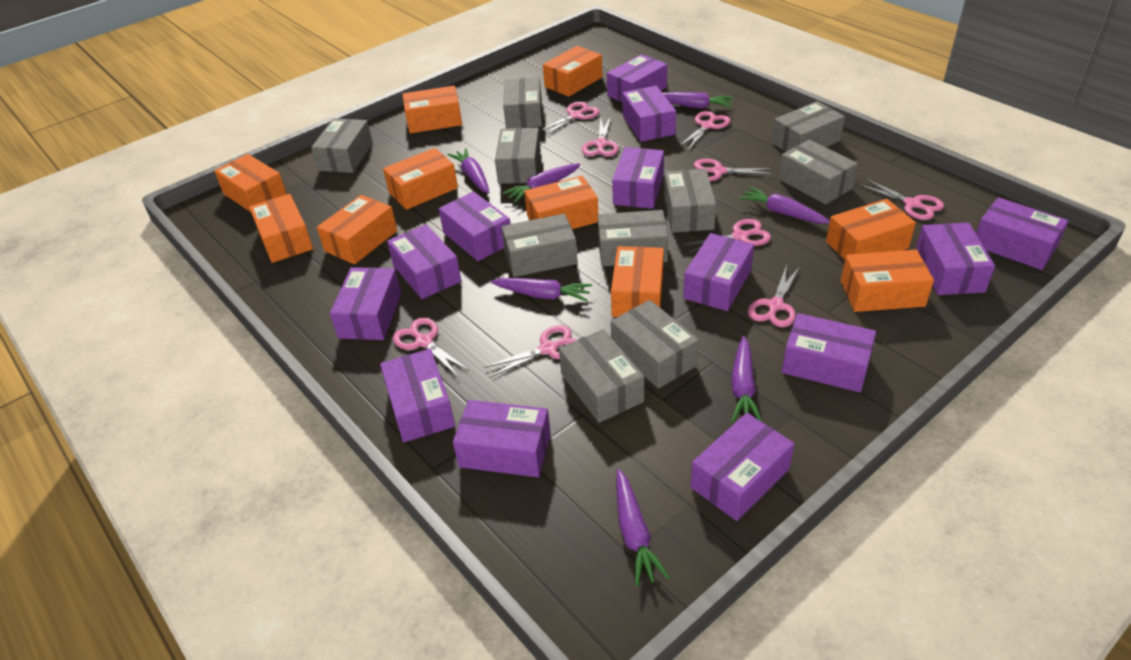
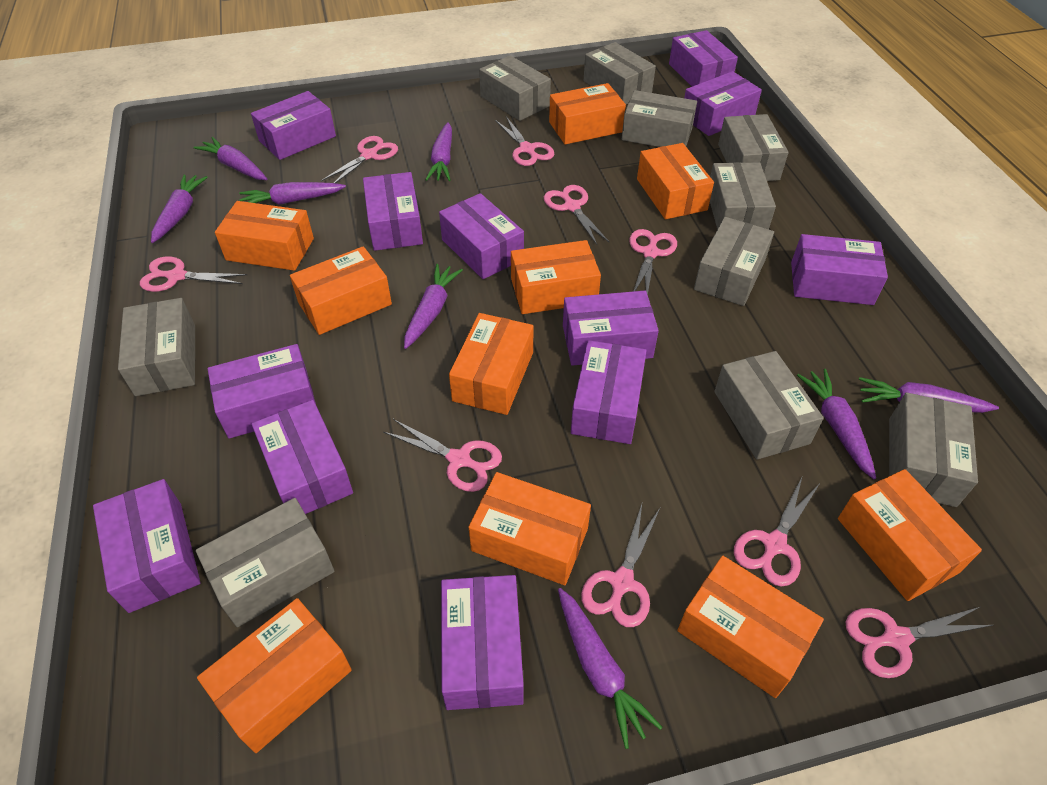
purple box: 13 -> 12
purple carrot: 7 -> 8

